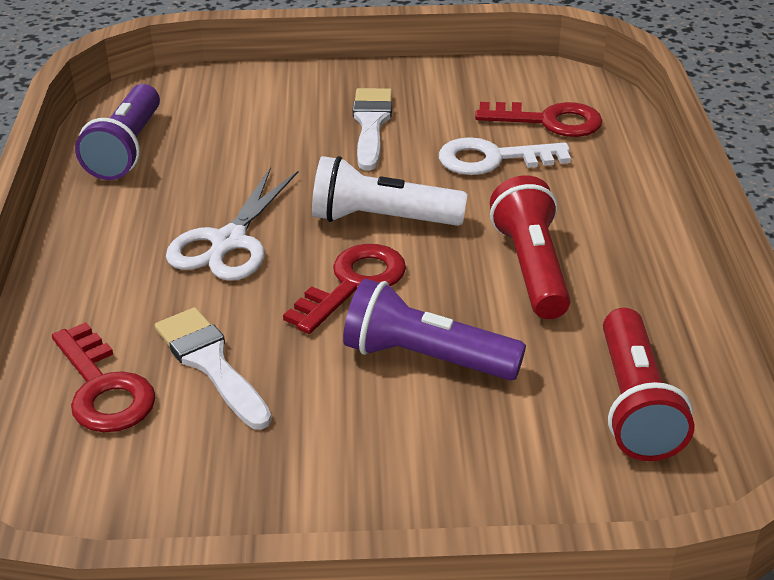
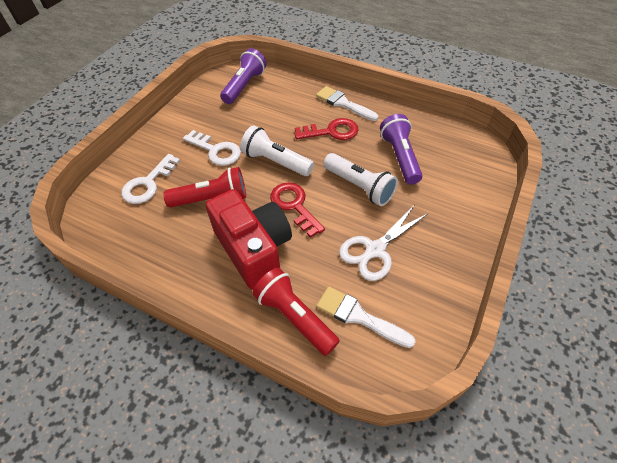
red camera: 0 -> 1
red key: 3 -> 2
white flashlight: 1 -> 2
white key: 1 -> 2

